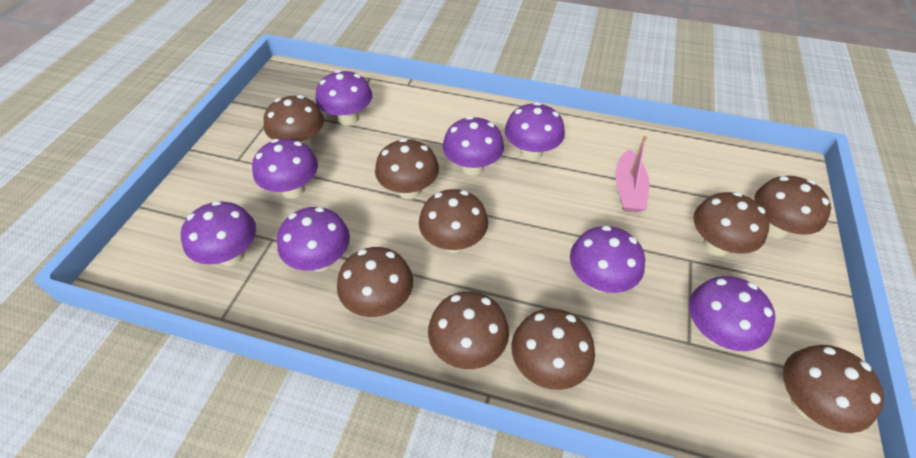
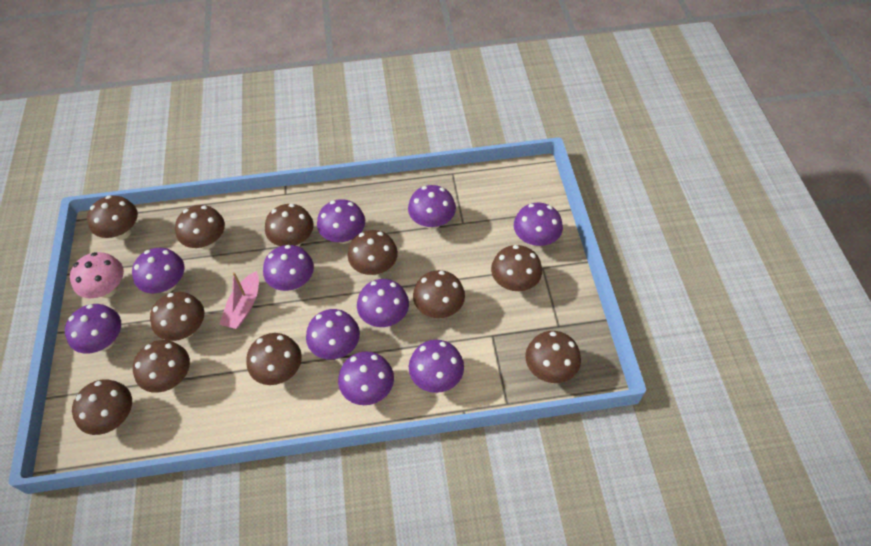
brown mushroom: 9 -> 11
pink mushroom: 0 -> 1
purple mushroom: 8 -> 10

